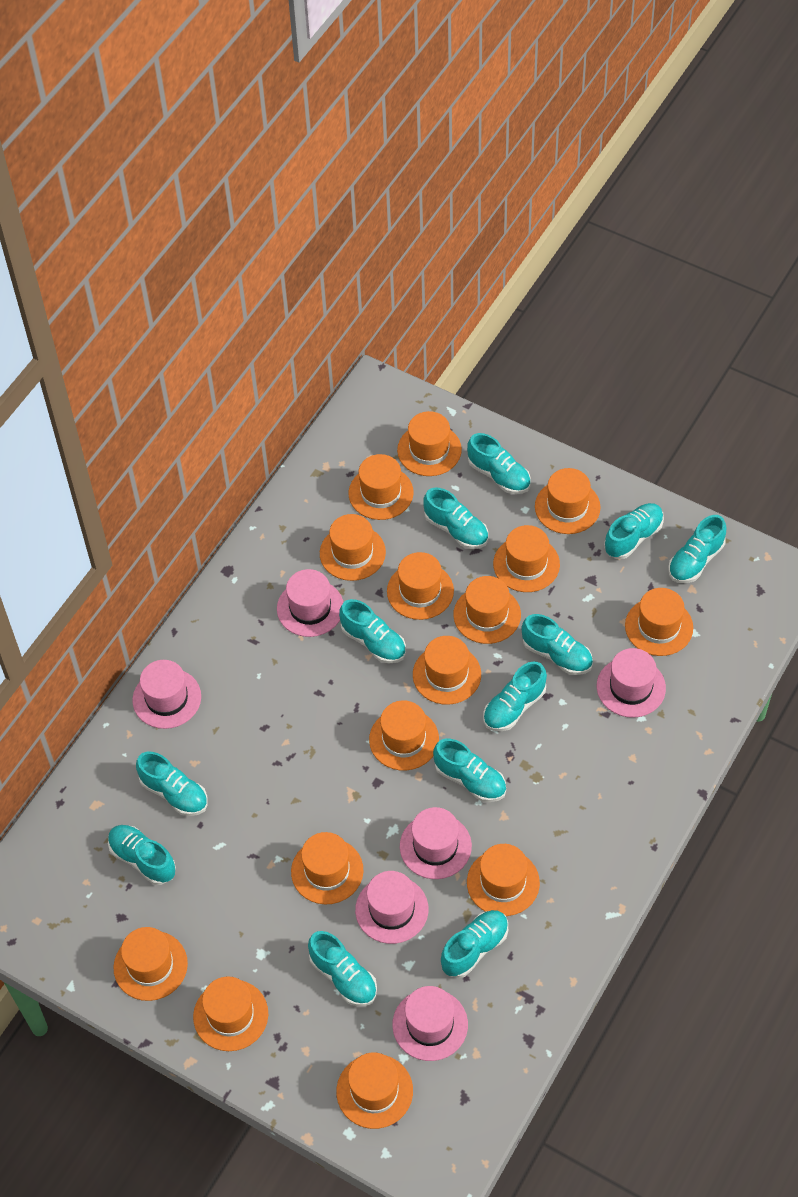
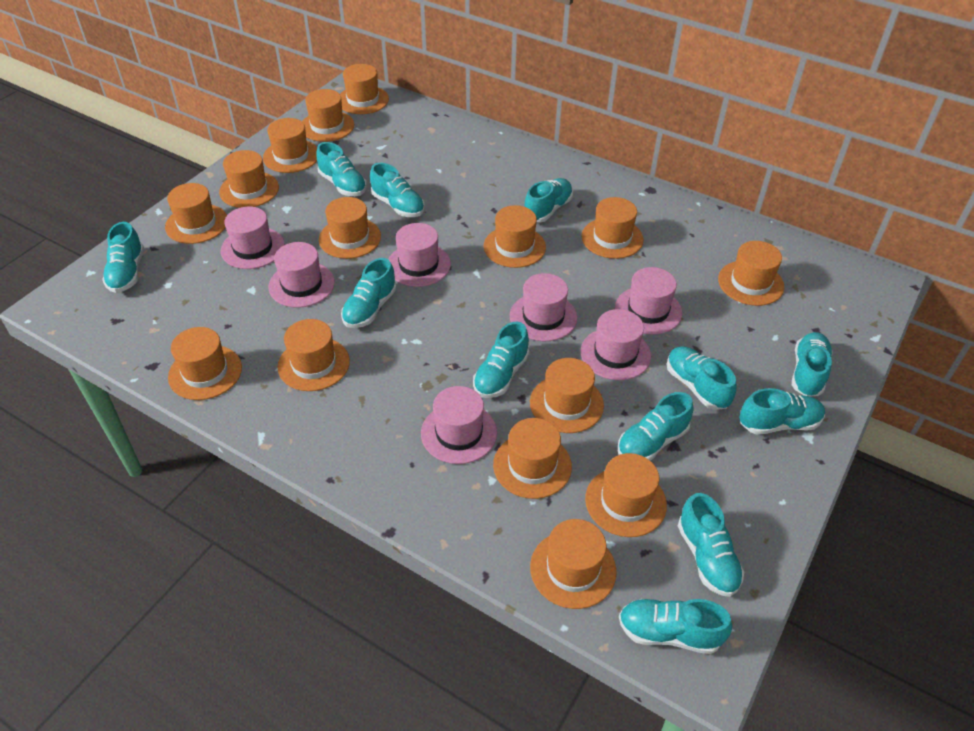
pink hat: 6 -> 7

